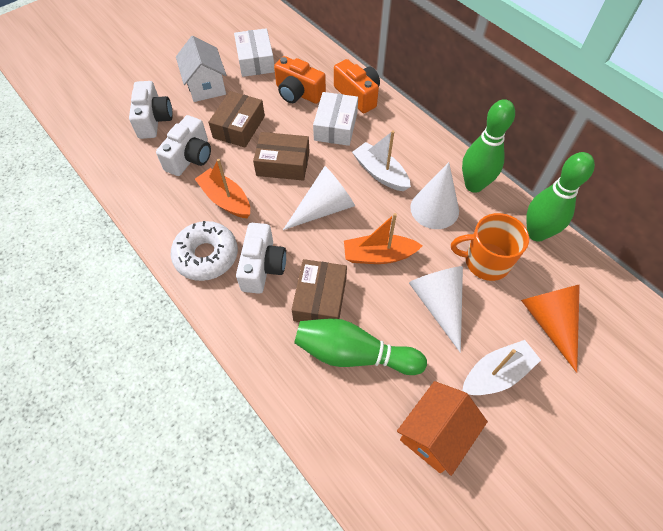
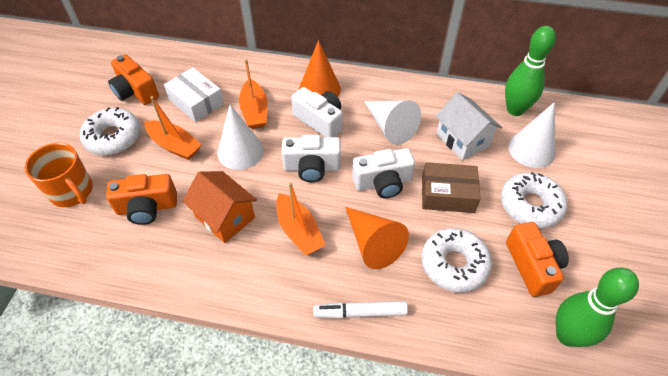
brown box: 3 -> 1
green bowling pin: 3 -> 2
orange boat: 2 -> 3
orange camera: 2 -> 3
orange cone: 1 -> 2
white boat: 2 -> 0
white box: 2 -> 1
white donut: 1 -> 3
white marker: 0 -> 1

